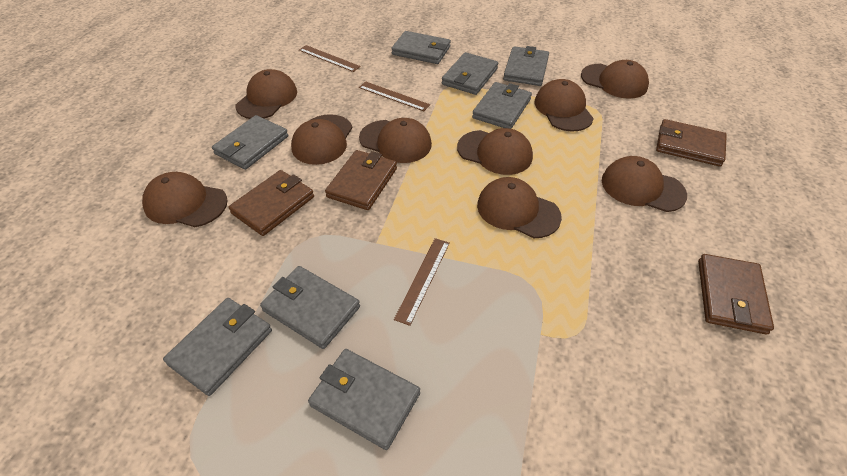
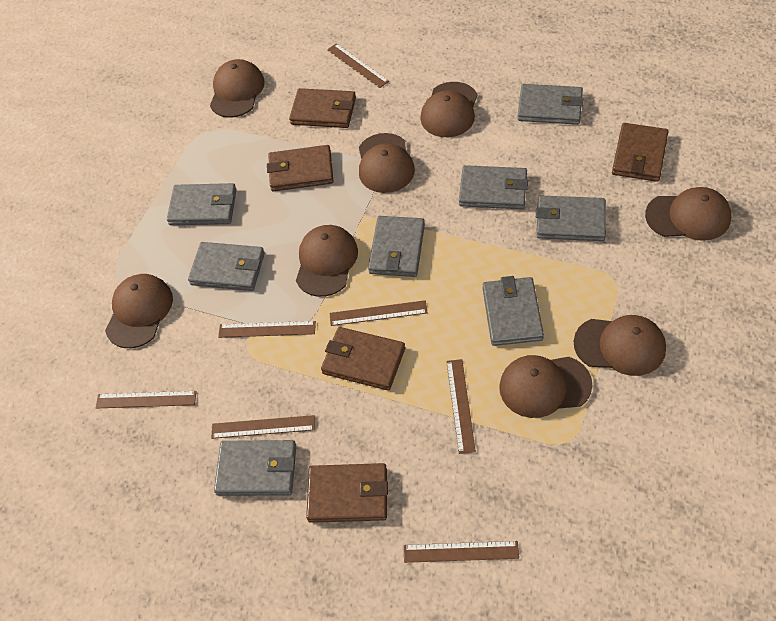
brown cap: 9 -> 8
brown ruler: 3 -> 7
brown wallet: 4 -> 5

